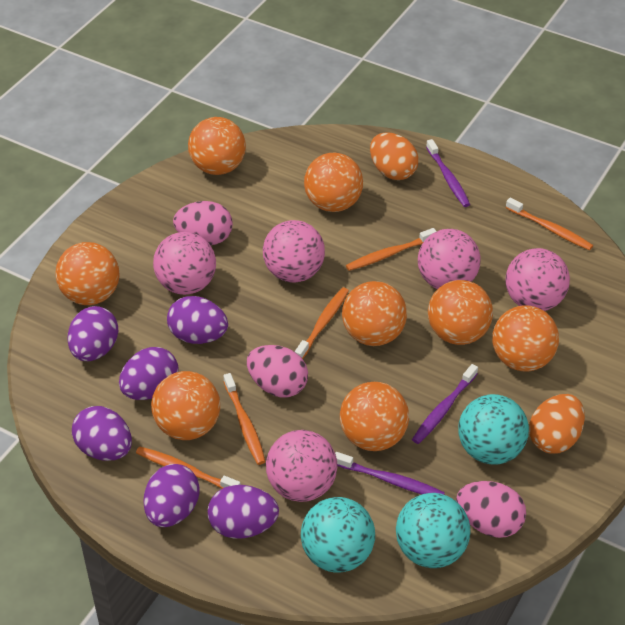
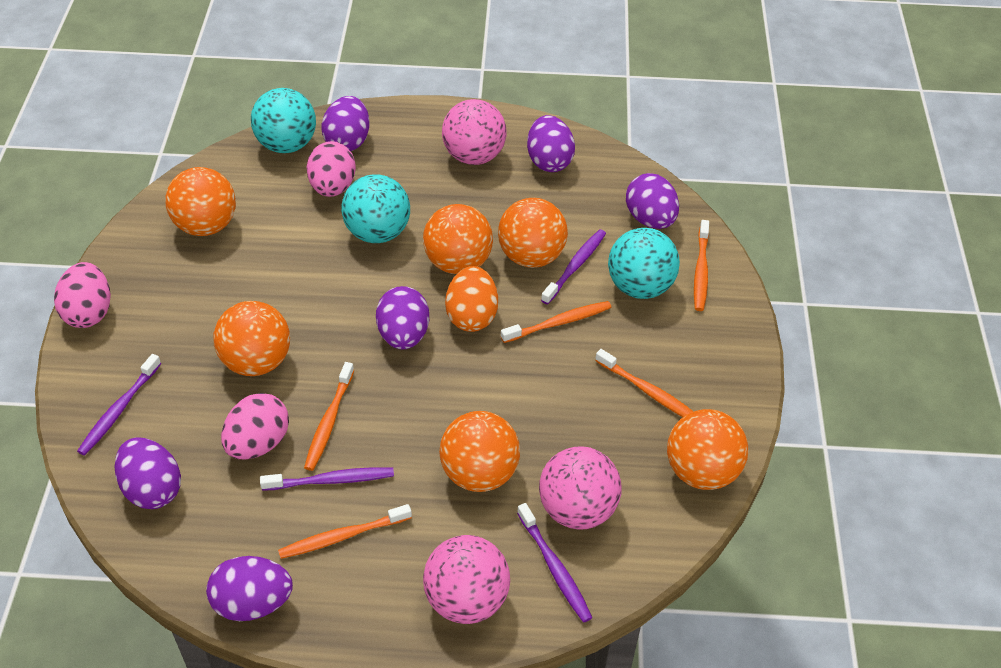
orange ball: 8 -> 6
orange egg: 2 -> 1
pink ball: 5 -> 3
purple toothbrush: 3 -> 4

